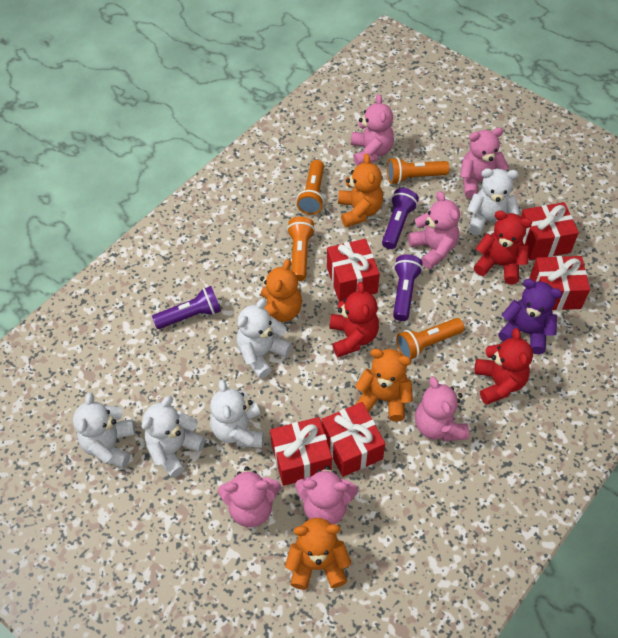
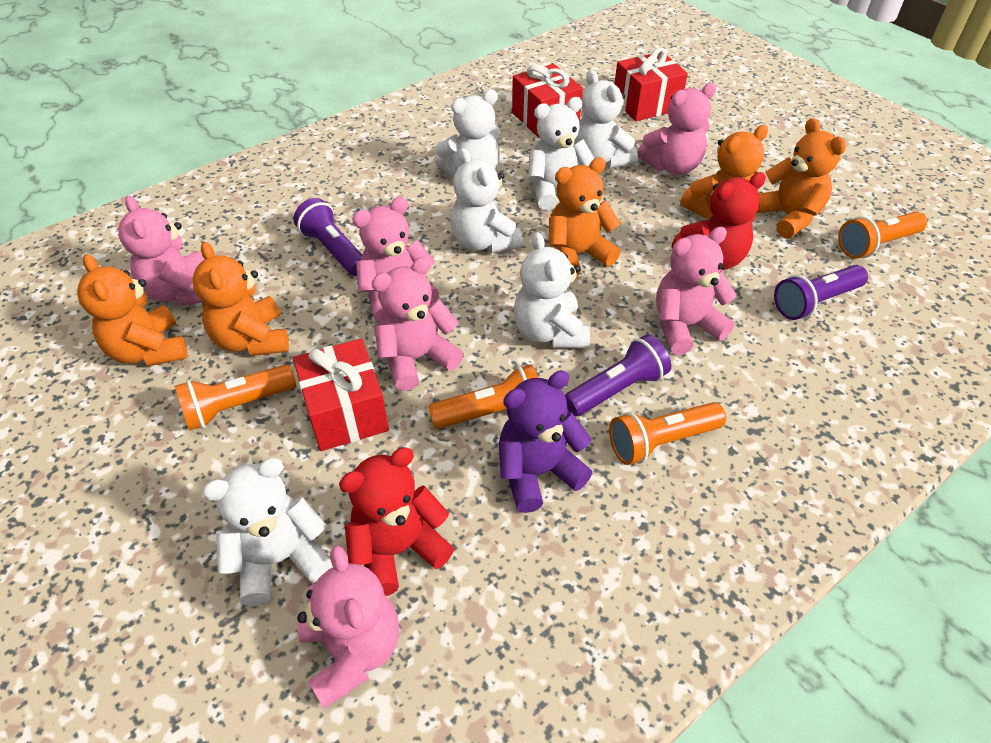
orange teddy bear: 4 -> 5
red gift: 5 -> 3
red teddy bear: 3 -> 2
white teddy bear: 5 -> 6

